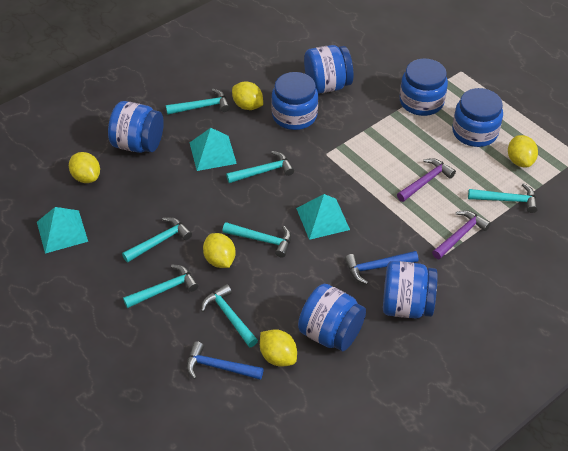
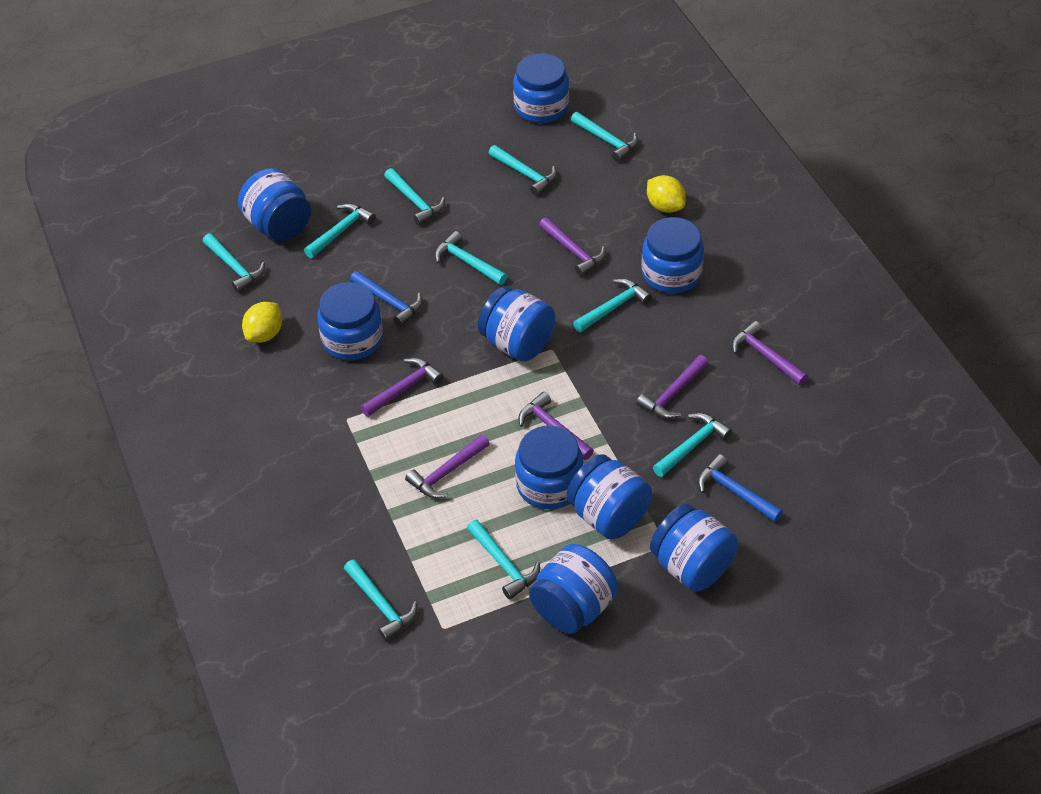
blue jar: 7 -> 9
purple hammer: 2 -> 6
turquoise hammer: 7 -> 10
turquoise pyramid: 3 -> 0
yellow lemon: 5 -> 2

